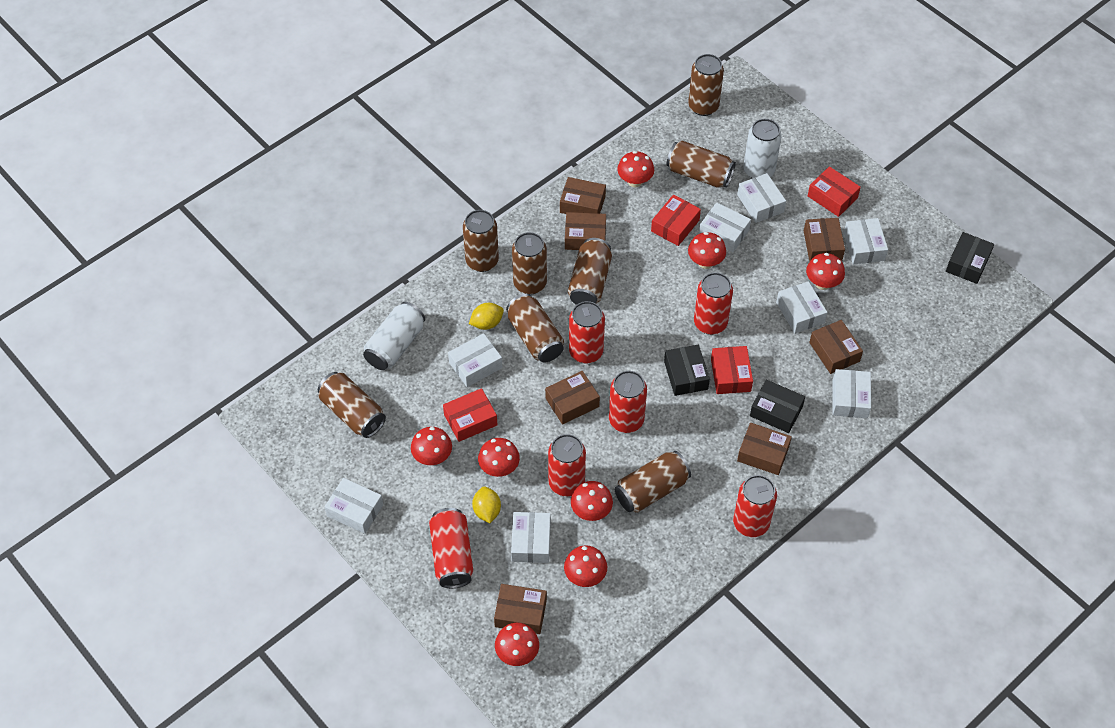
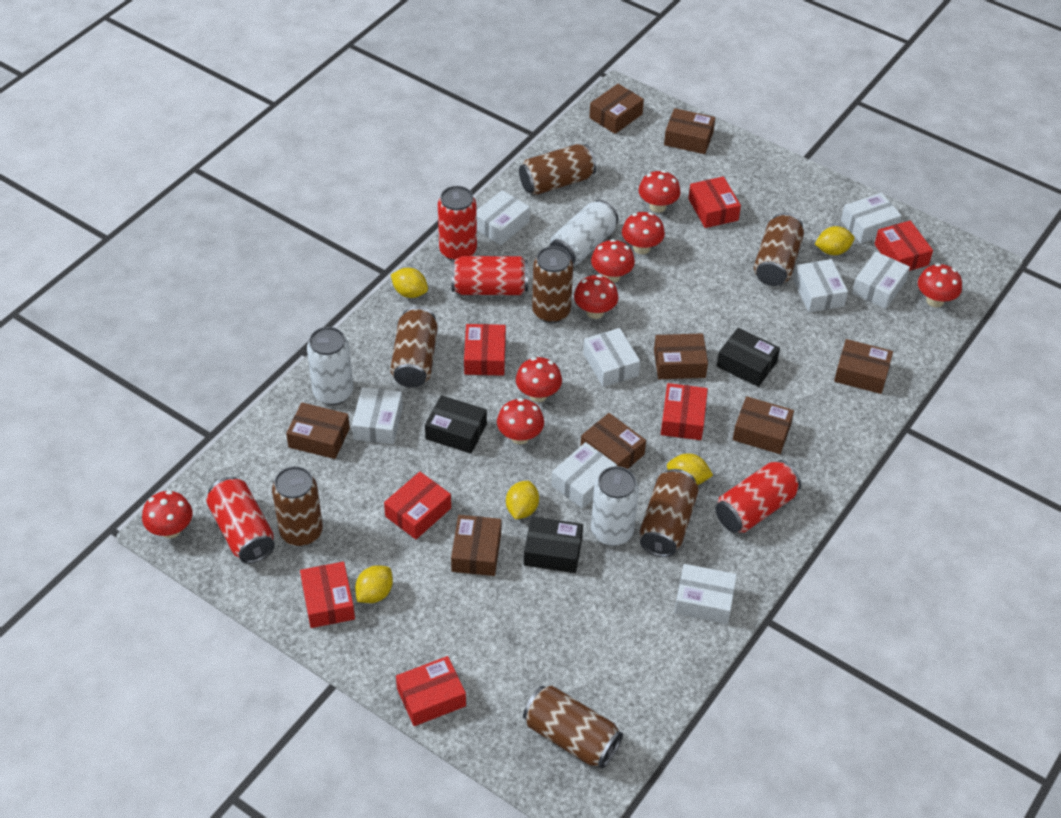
brown box: 7 -> 8
brown can: 8 -> 7
red box: 4 -> 7
red can: 6 -> 4
white can: 2 -> 3
yellow lemon: 2 -> 5

